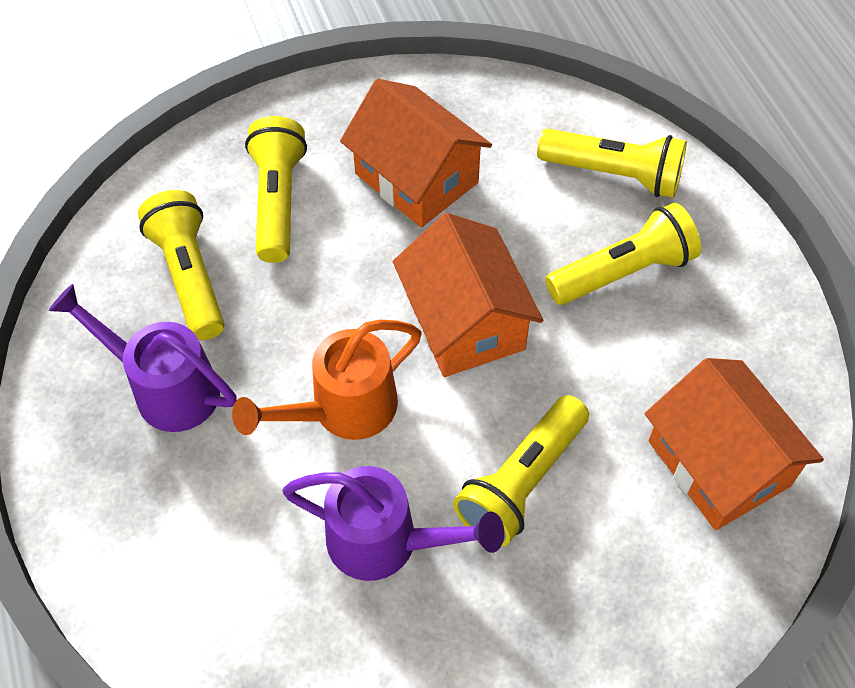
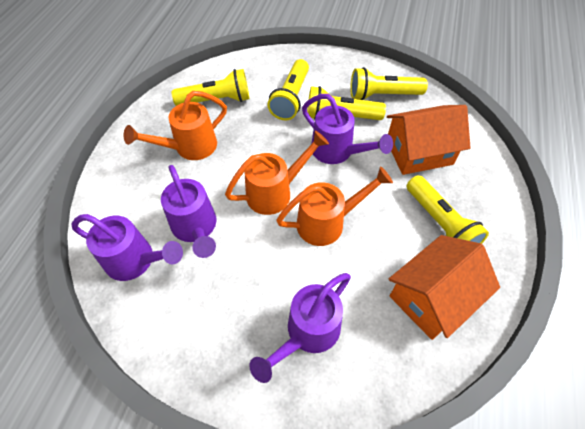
orange house: 3 -> 2
orange watering can: 1 -> 3
purple watering can: 2 -> 4

